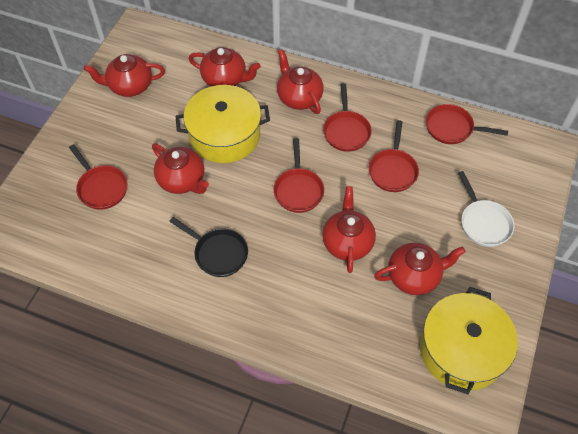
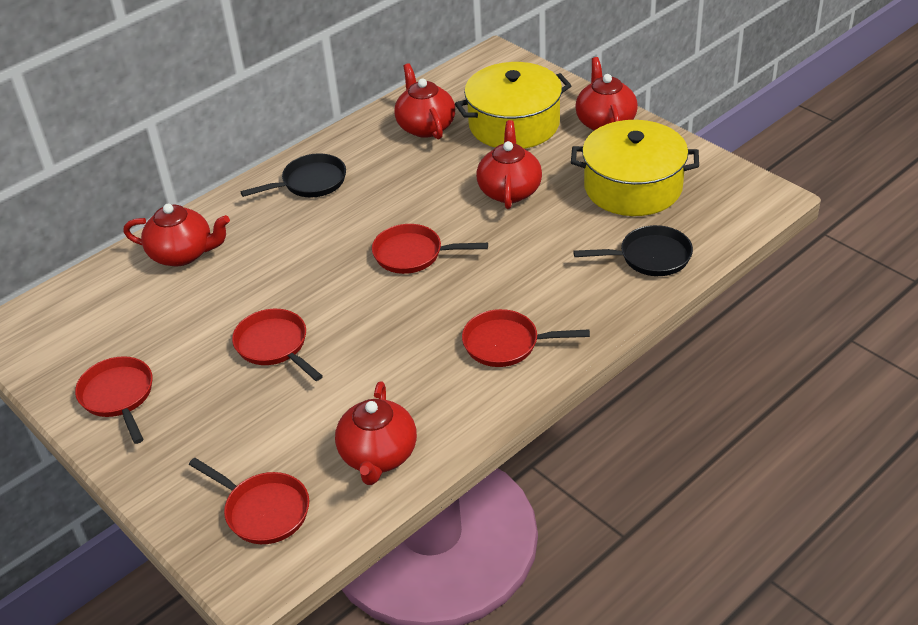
black pan: 1 -> 2
red teapot: 6 -> 5
white pan: 1 -> 0

